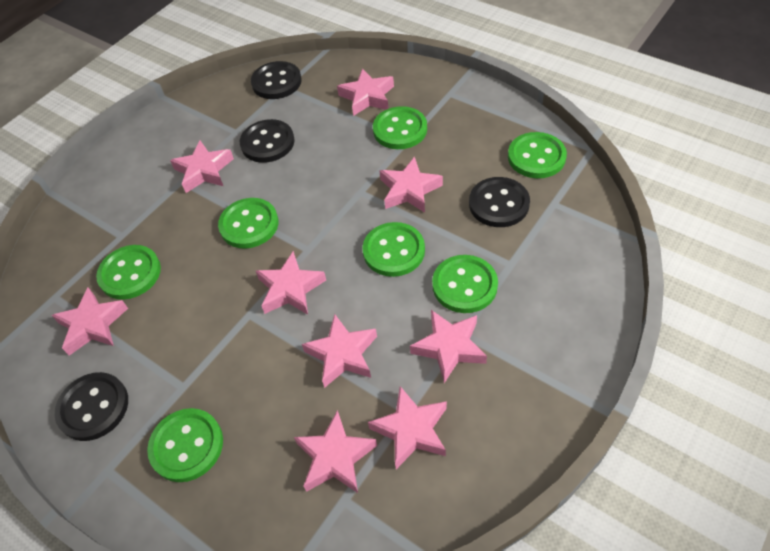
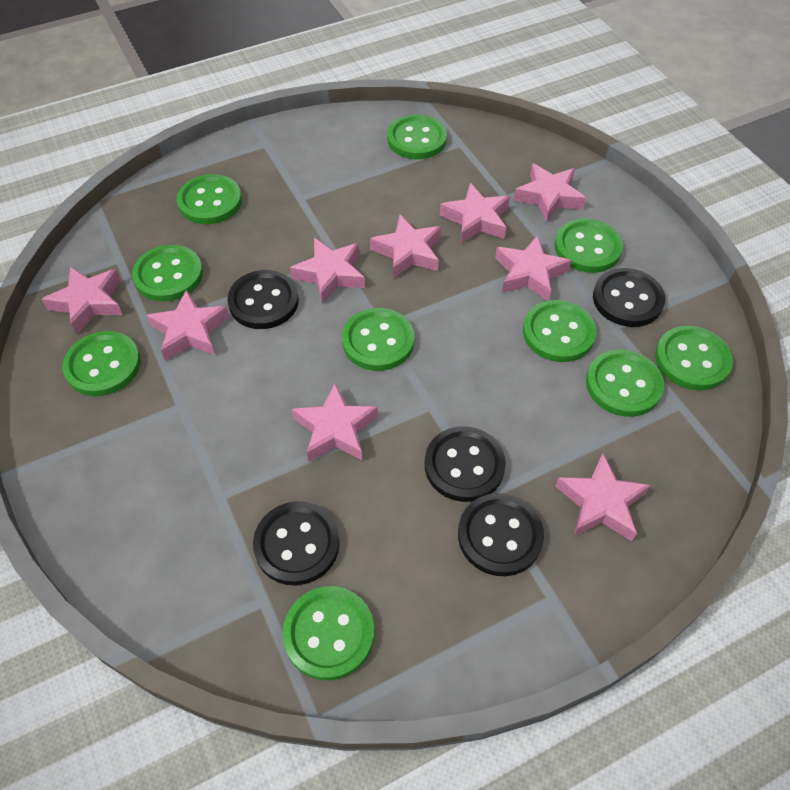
black button: 4 -> 5
green button: 7 -> 10

